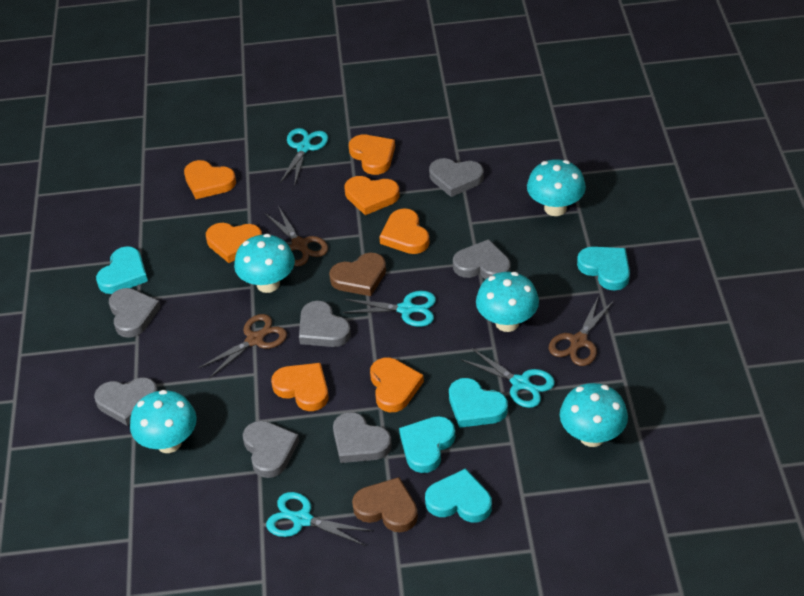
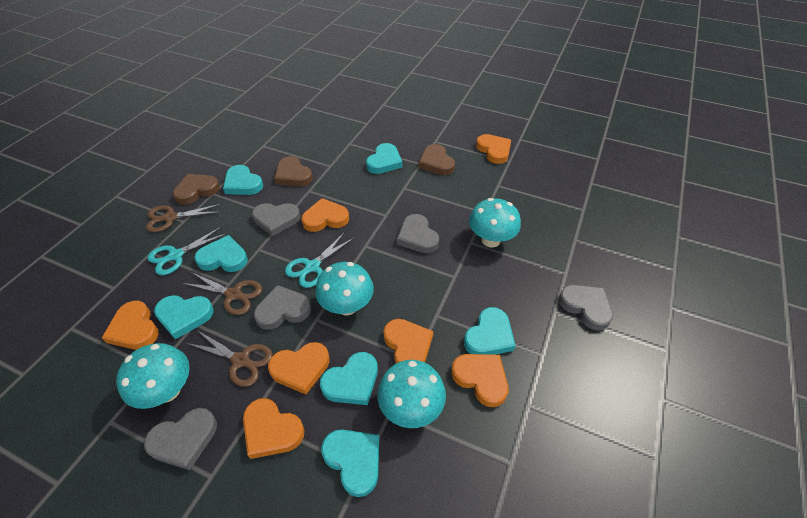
brown heart: 2 -> 3
grey heart: 7 -> 5
turquoise heart: 5 -> 7
turquoise mushroom: 5 -> 4
turquoise scissors: 4 -> 2

